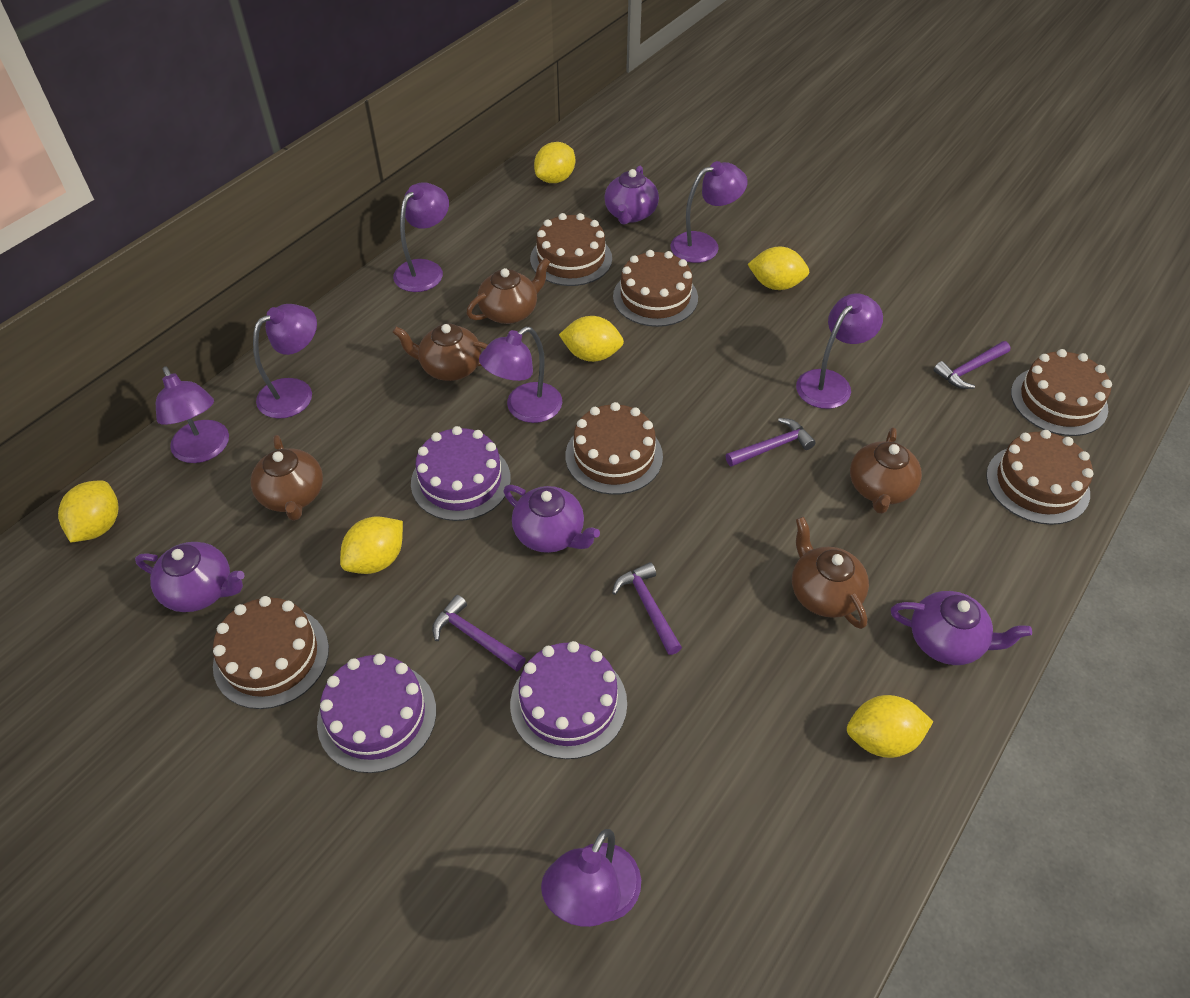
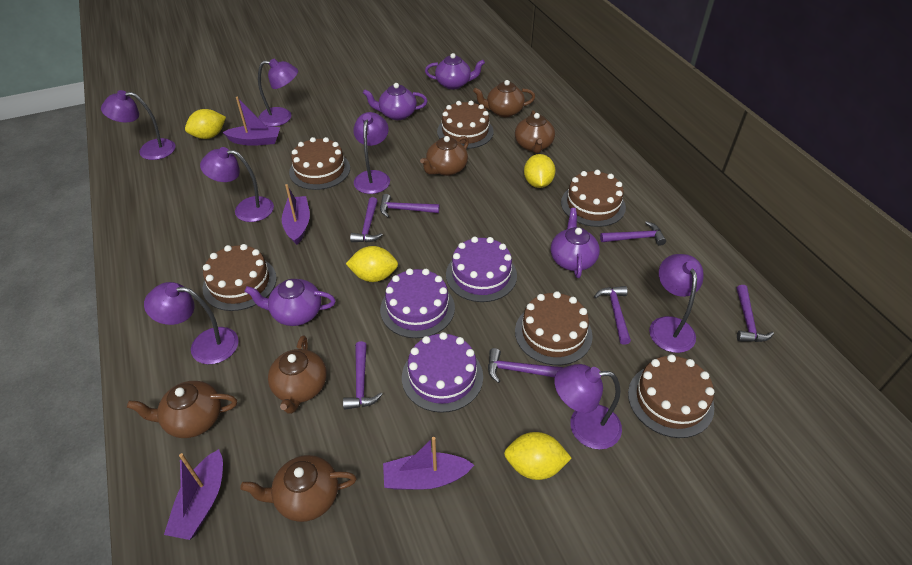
brown teapot: 5 -> 6
purple boat: 0 -> 4
purple hammer: 4 -> 7
yellow lemon: 6 -> 4

